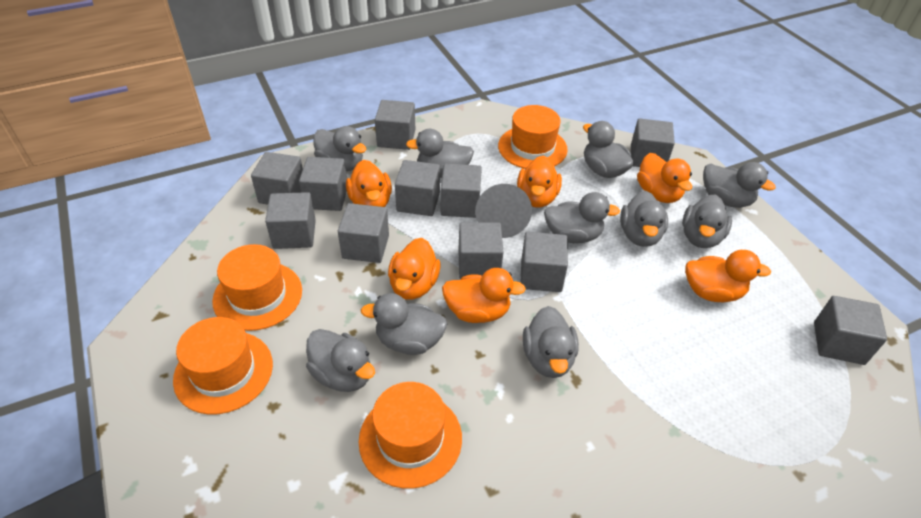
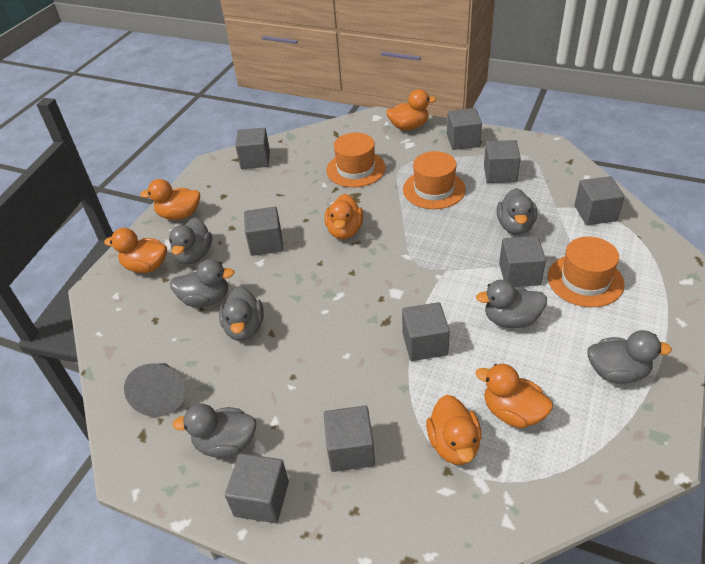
grey cube: 11 -> 9
grey duck: 10 -> 7
orange hat: 4 -> 3

